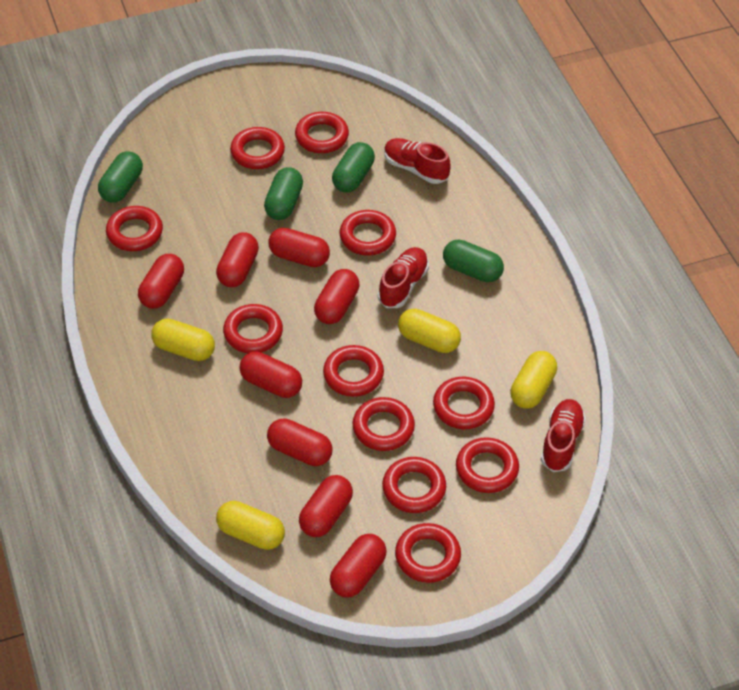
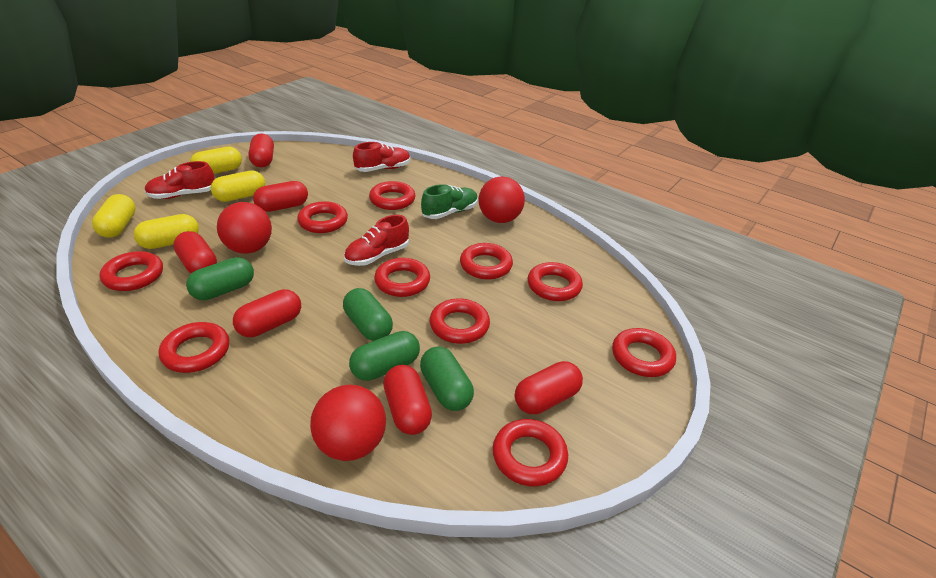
green shoe: 0 -> 1
red ball: 0 -> 3
red capsule: 8 -> 6
red ring: 11 -> 10

